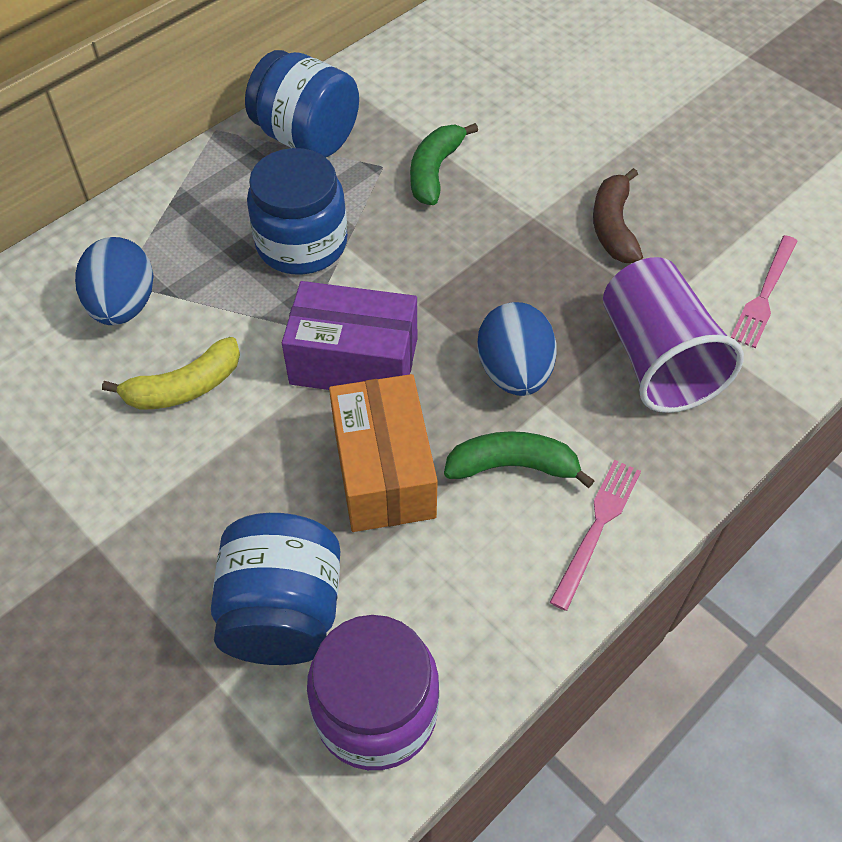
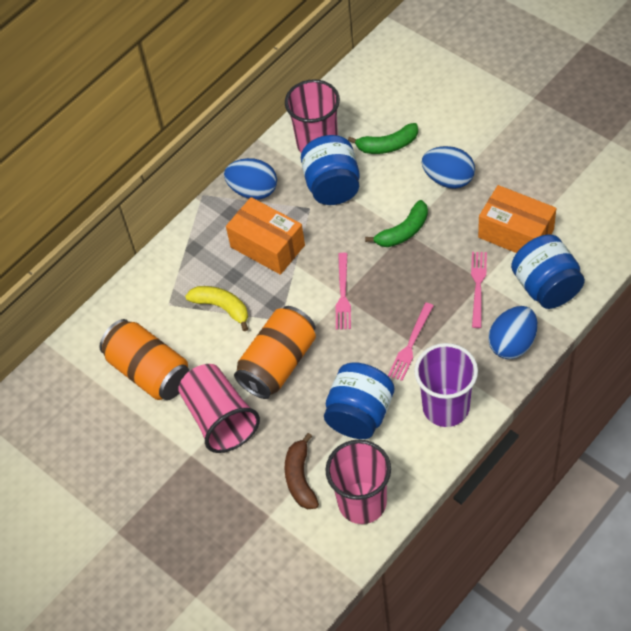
blue egg: 2 -> 3
orange box: 1 -> 2
orange can: 0 -> 2
pink cup: 0 -> 3
pink fork: 2 -> 3
purple box: 1 -> 0
purple jar: 1 -> 0

